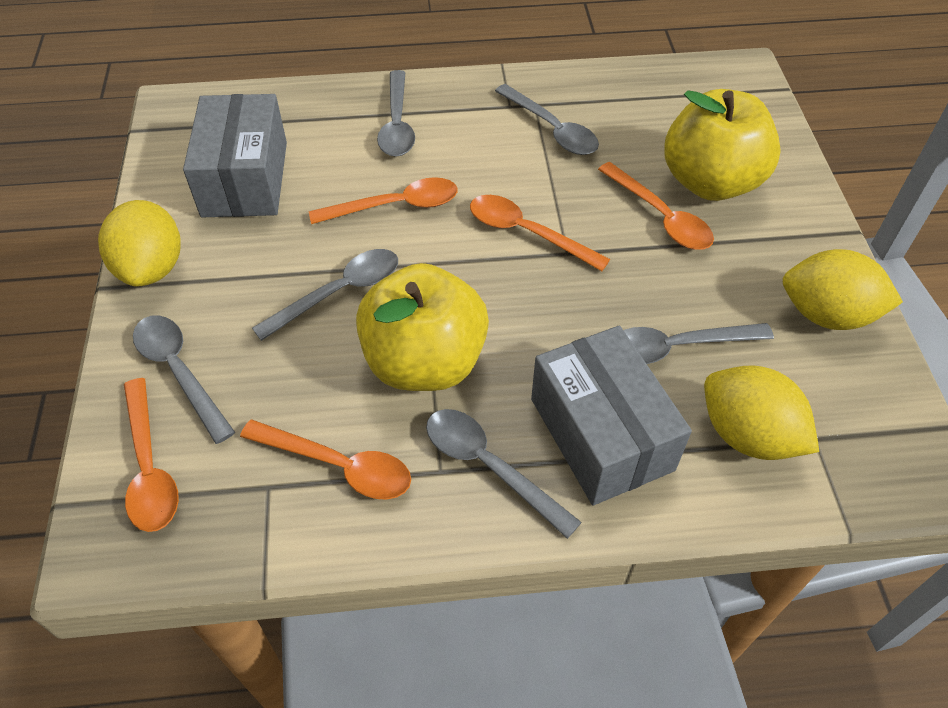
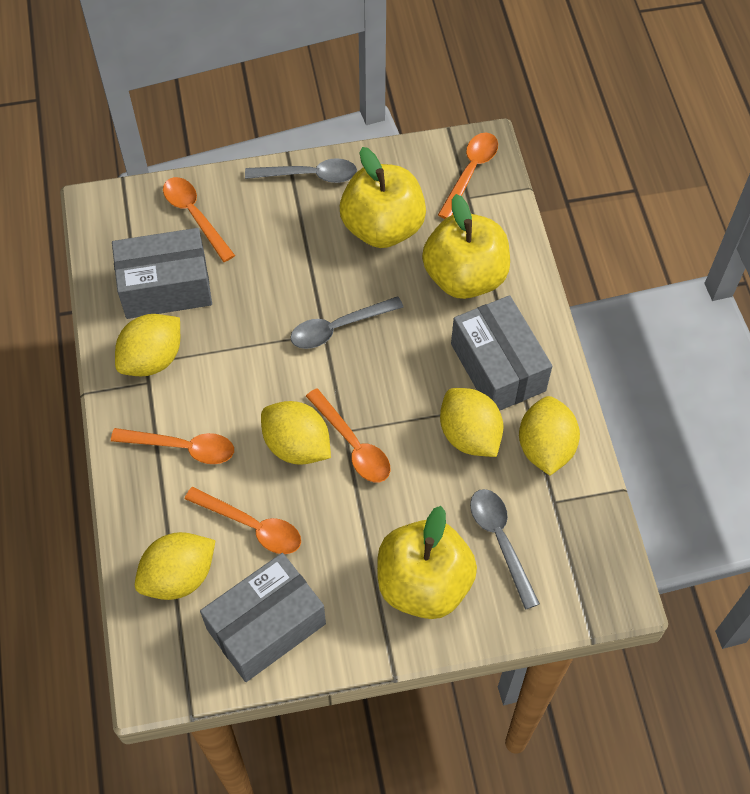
grey box: 2 -> 3
grey spoon: 6 -> 3
yellow apple: 2 -> 3
yellow lemon: 3 -> 5

